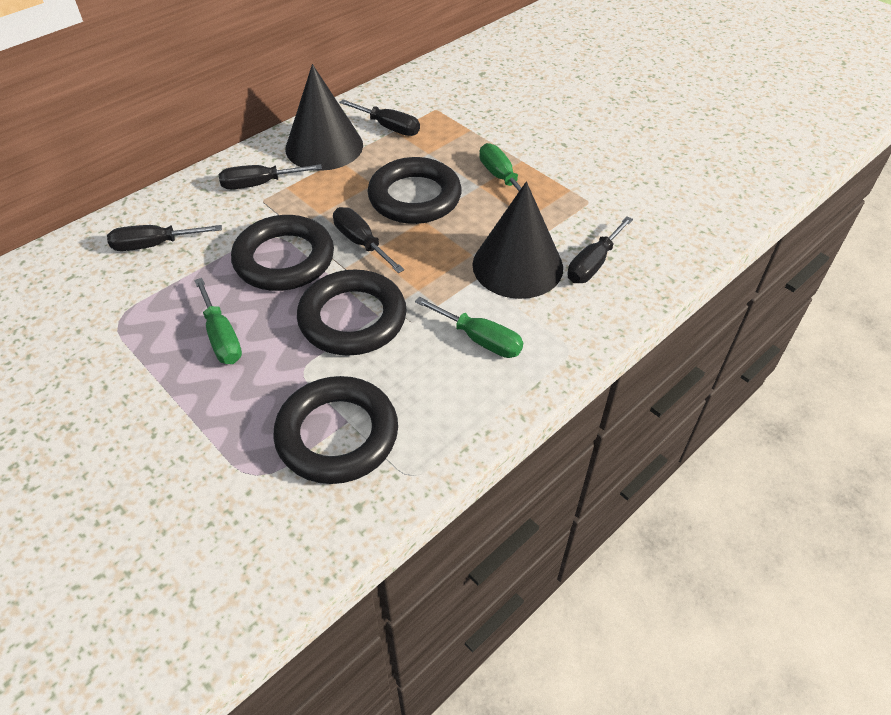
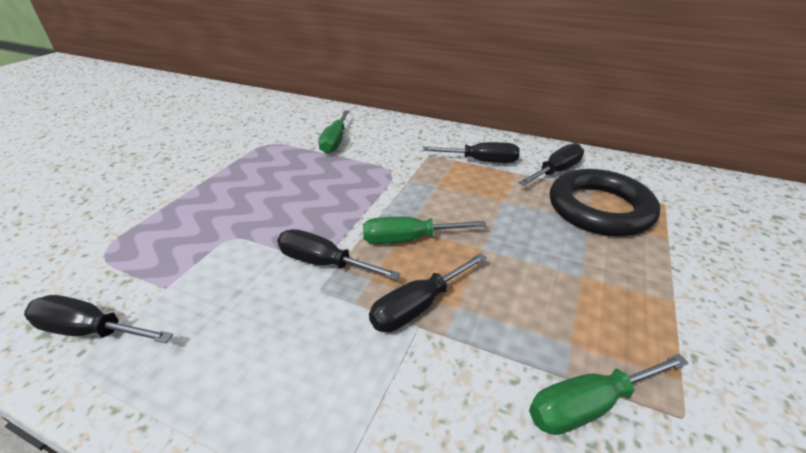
black cone: 2 -> 0
black ring: 4 -> 1

